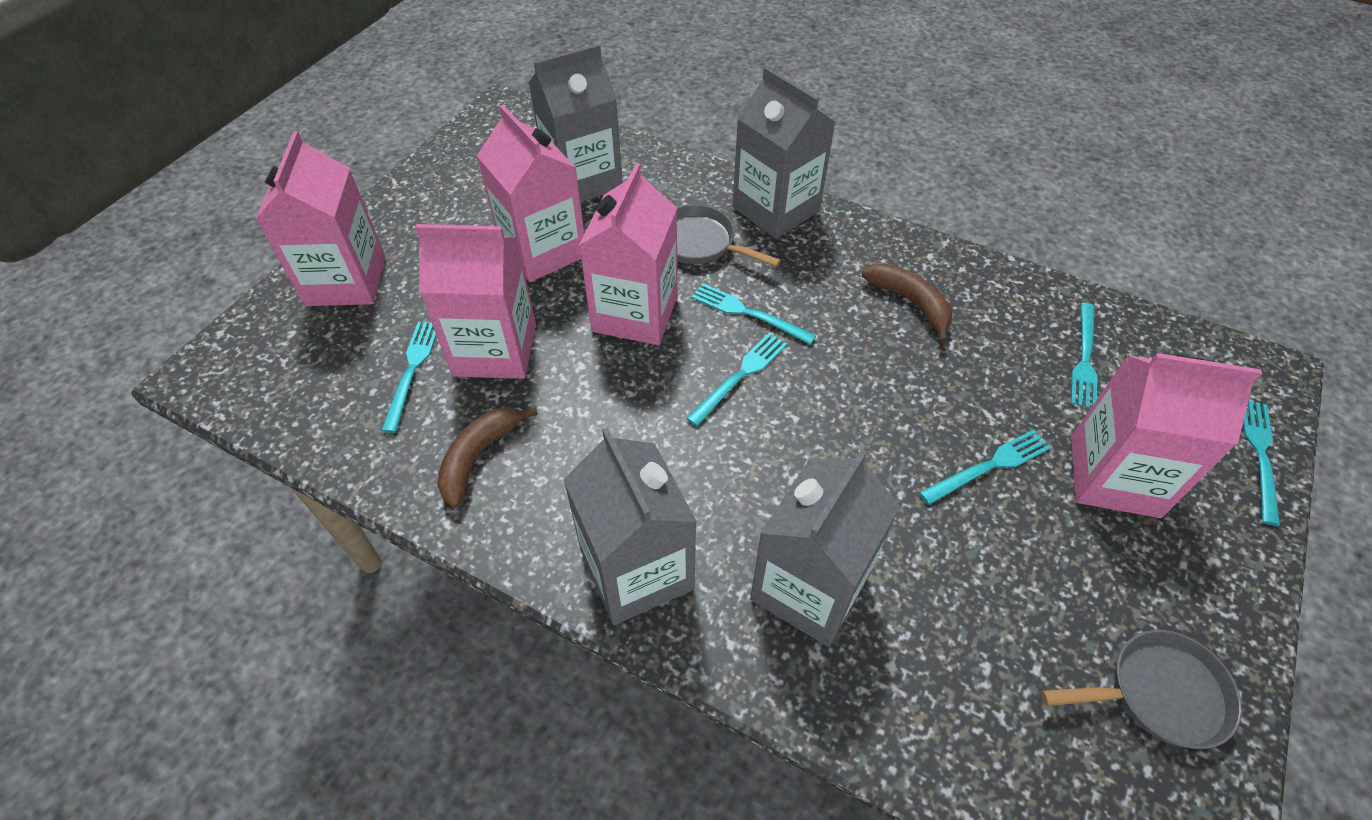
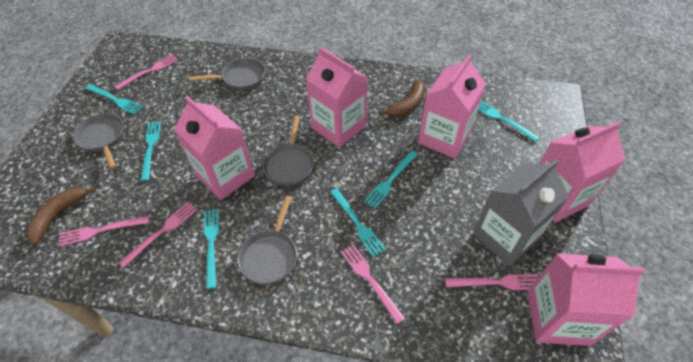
grey carton: 4 -> 1
grey pan: 2 -> 4
pink fork: 0 -> 5

